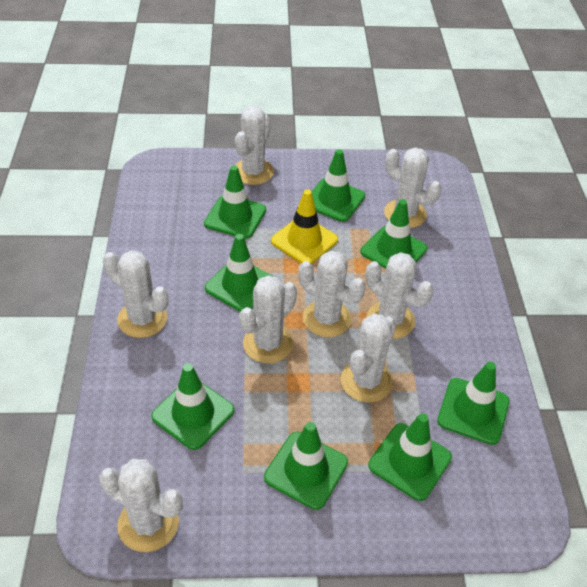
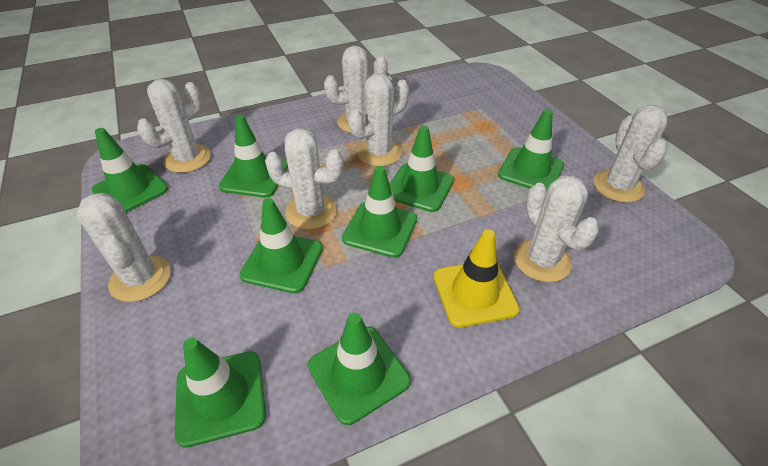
white cactus: 8 -> 7

